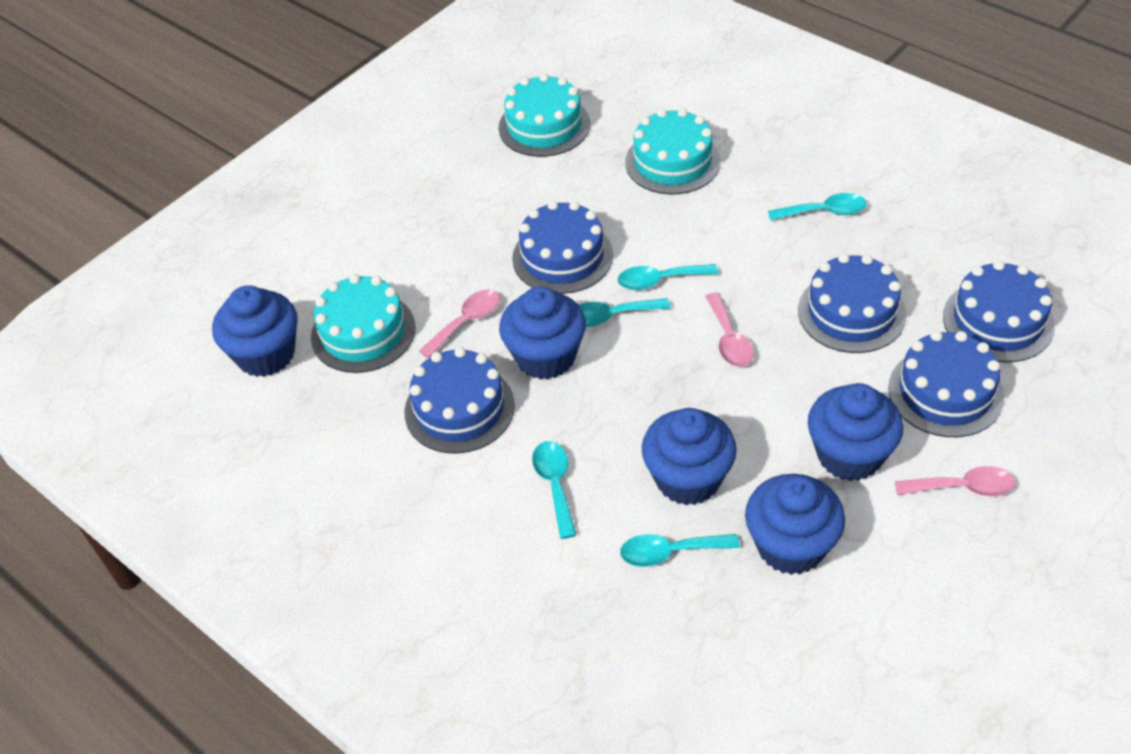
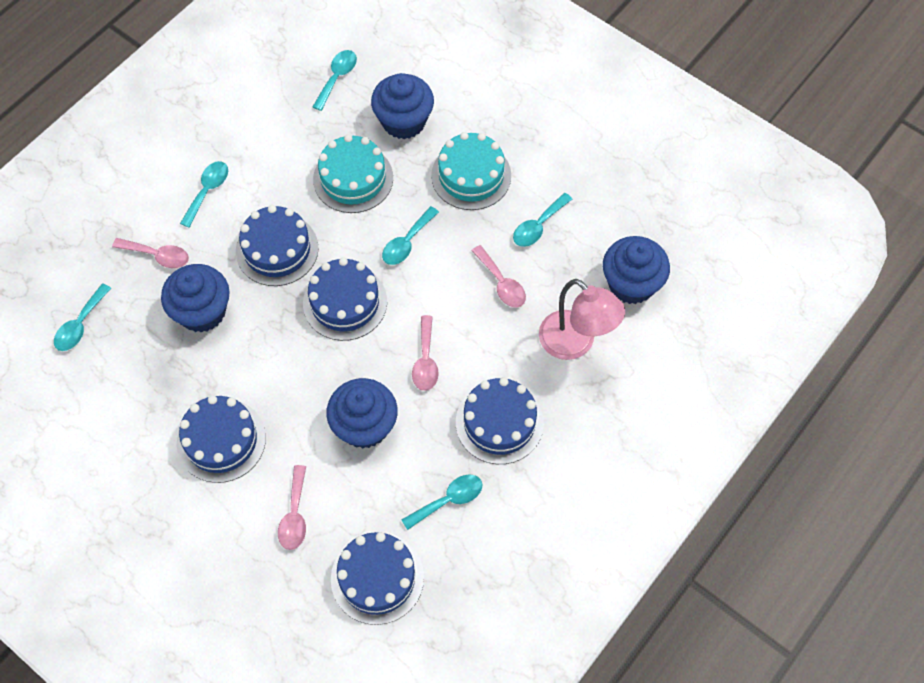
blue cupcake: 5 -> 4
pink lamp: 0 -> 1
pink spoon: 3 -> 4
turquoise cake: 3 -> 2
turquoise spoon: 5 -> 6

